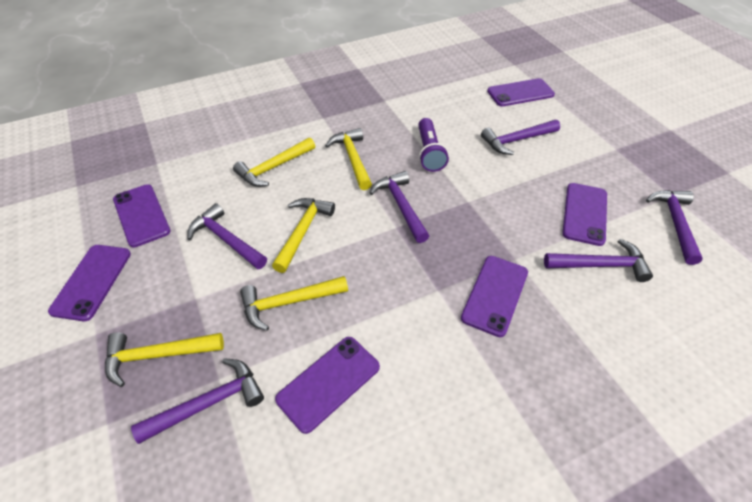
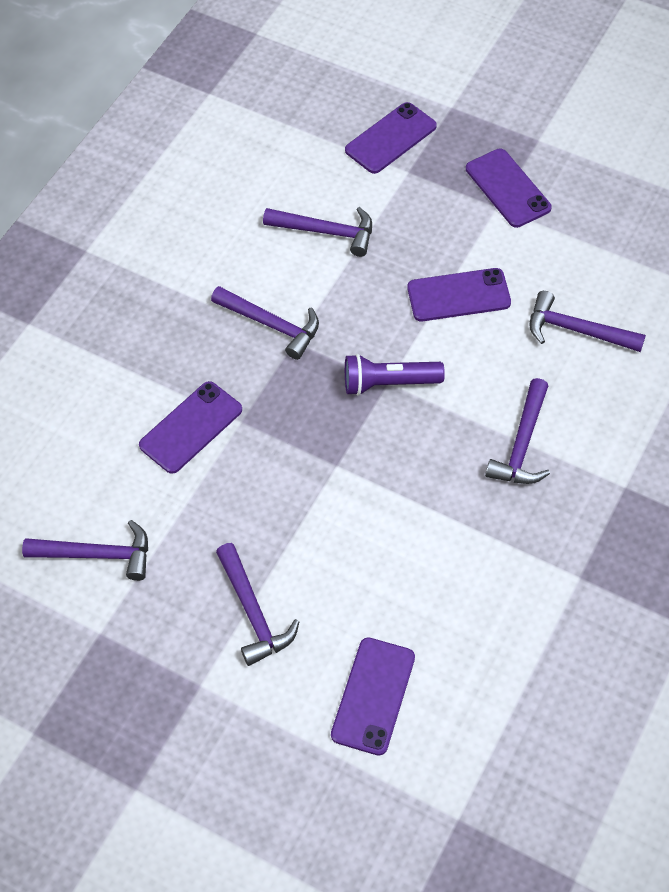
purple phone: 6 -> 5
yellow hammer: 5 -> 0

